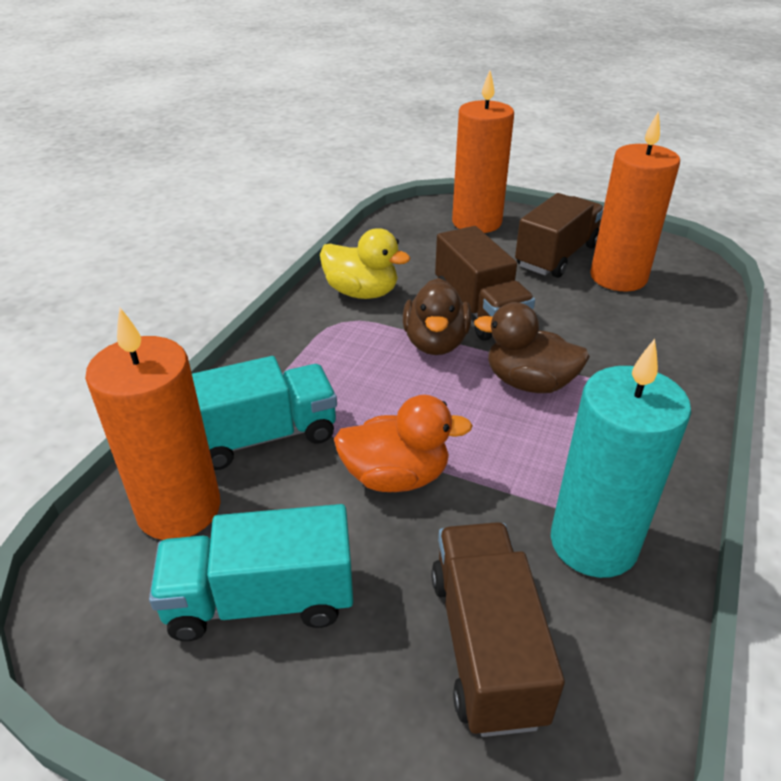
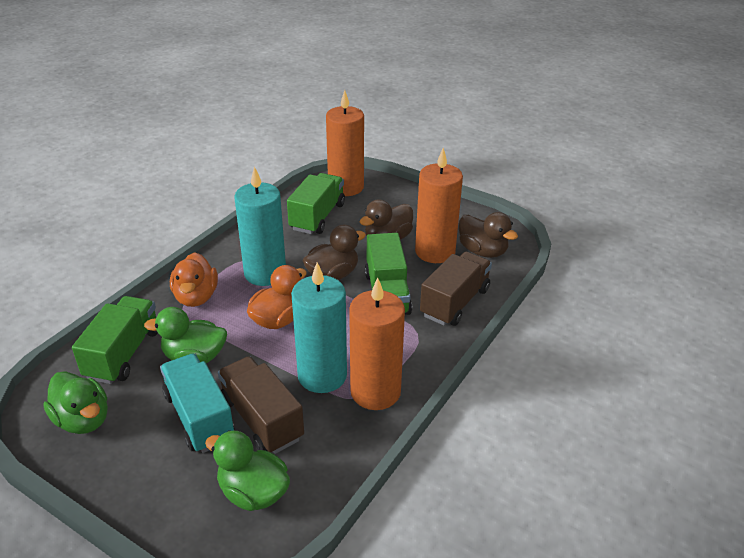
brown duck: 2 -> 3
brown truck: 3 -> 2
green duck: 0 -> 3
green truck: 0 -> 3
orange duck: 1 -> 2
turquoise candle: 1 -> 2
turquoise truck: 2 -> 1
yellow duck: 1 -> 0

